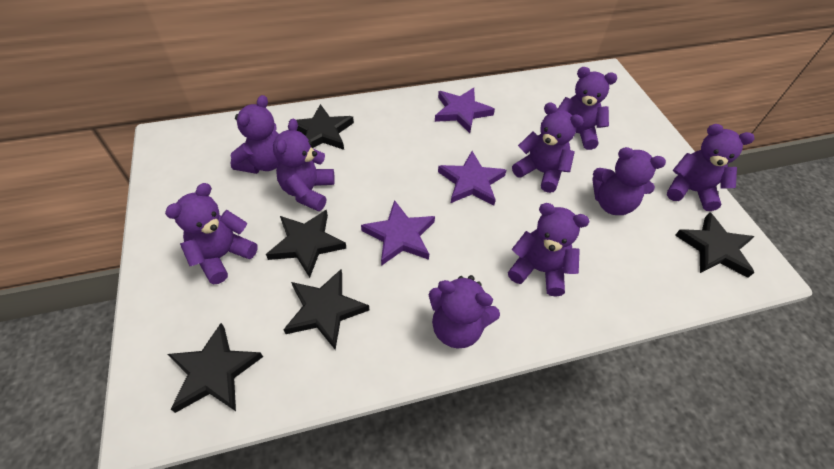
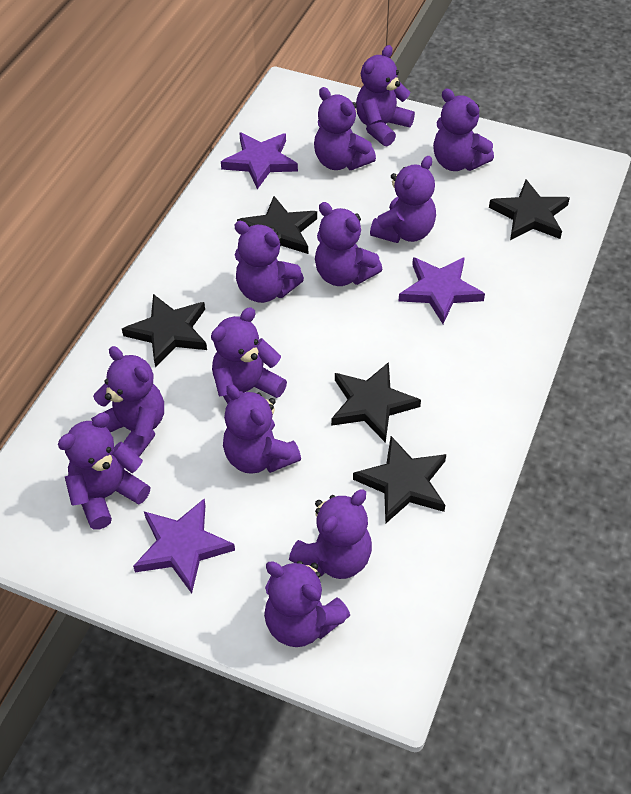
purple teddy bear: 9 -> 12

